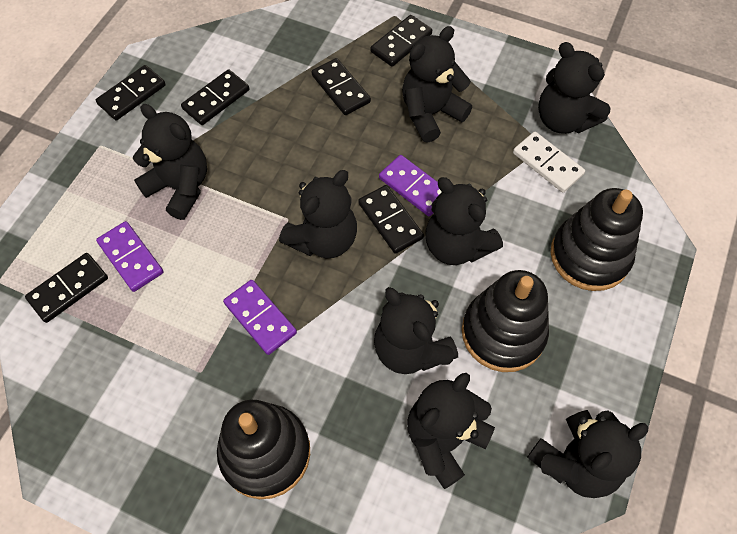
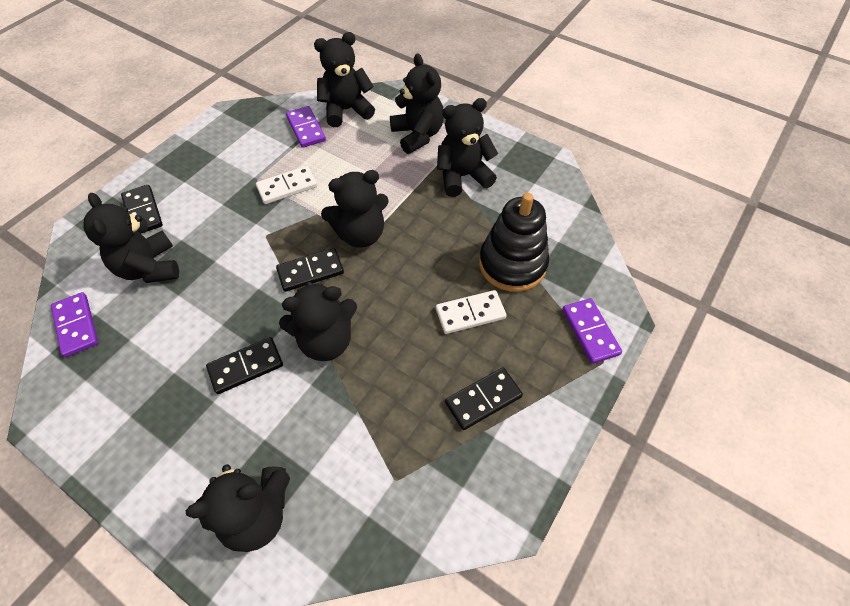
black domino: 6 -> 4
black stacking toy: 3 -> 1
black teddy bear: 8 -> 7
white domino: 1 -> 2

